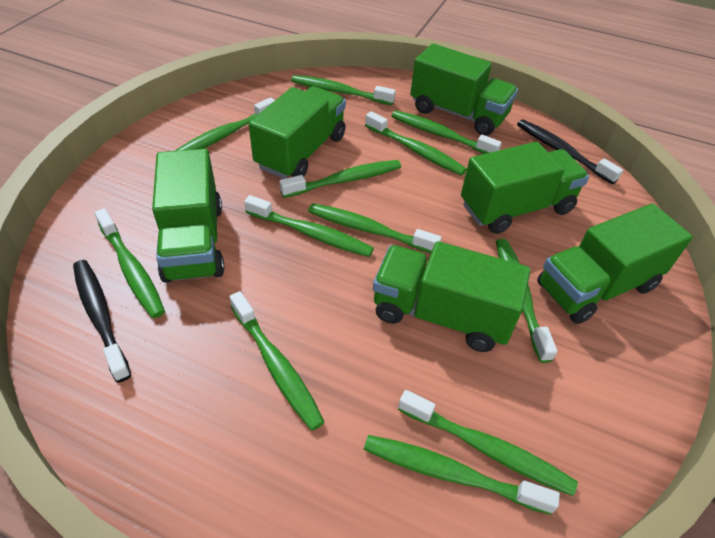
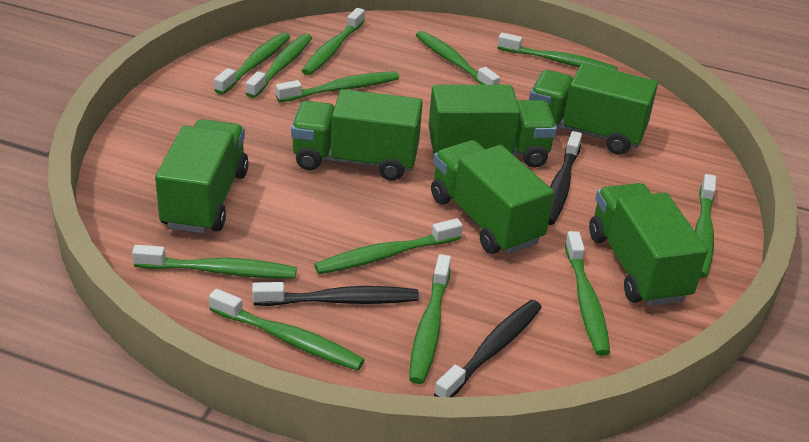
black toothbrush: 2 -> 3

